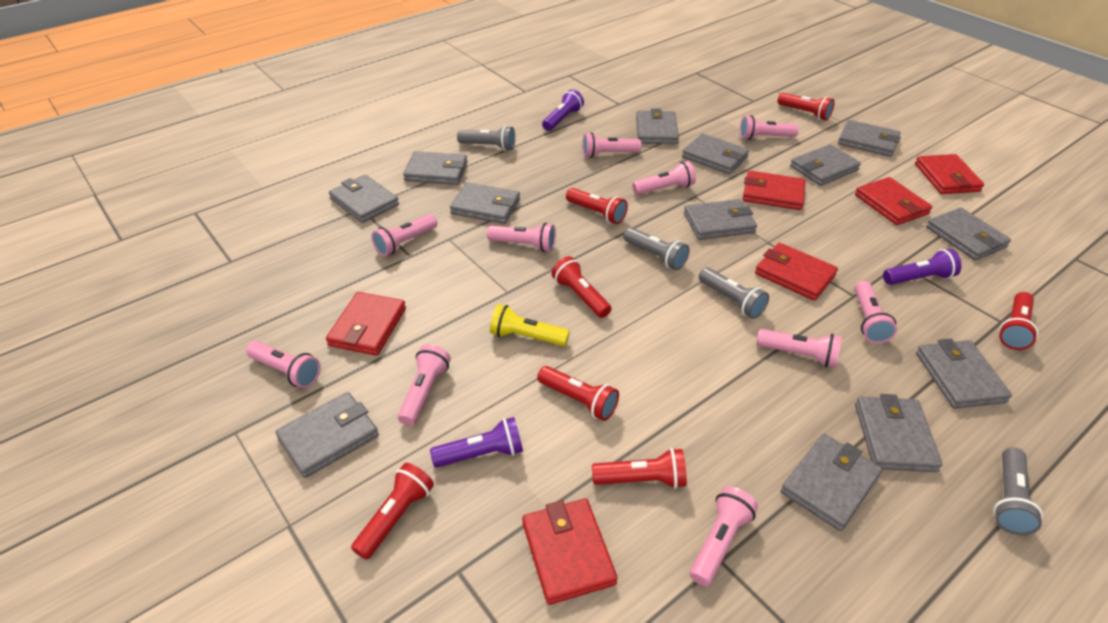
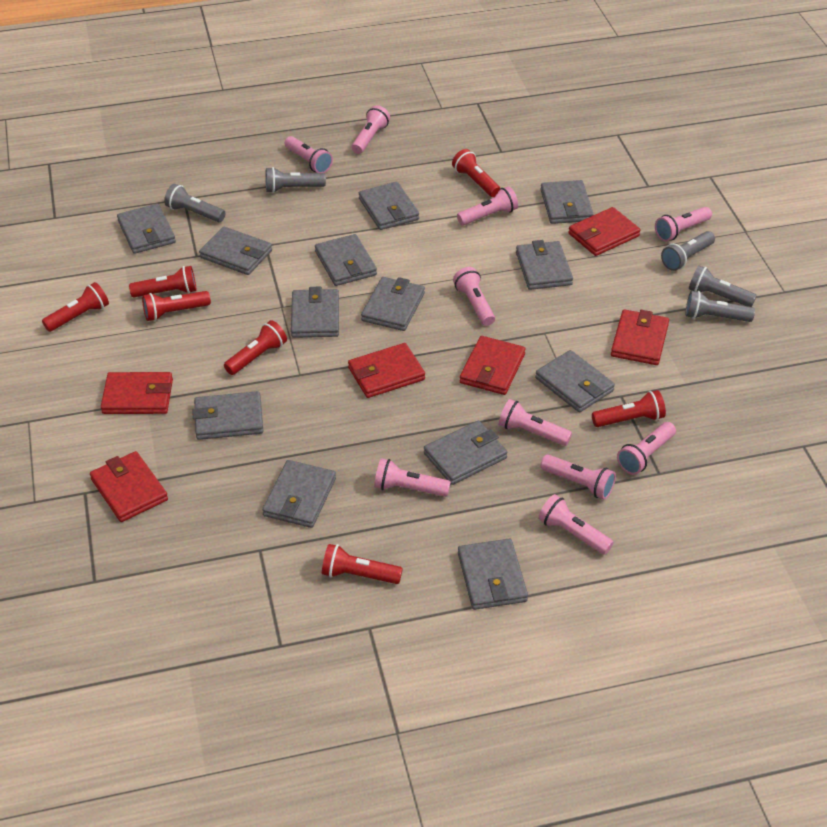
grey flashlight: 4 -> 5
purple flashlight: 3 -> 0
yellow flashlight: 1 -> 0

